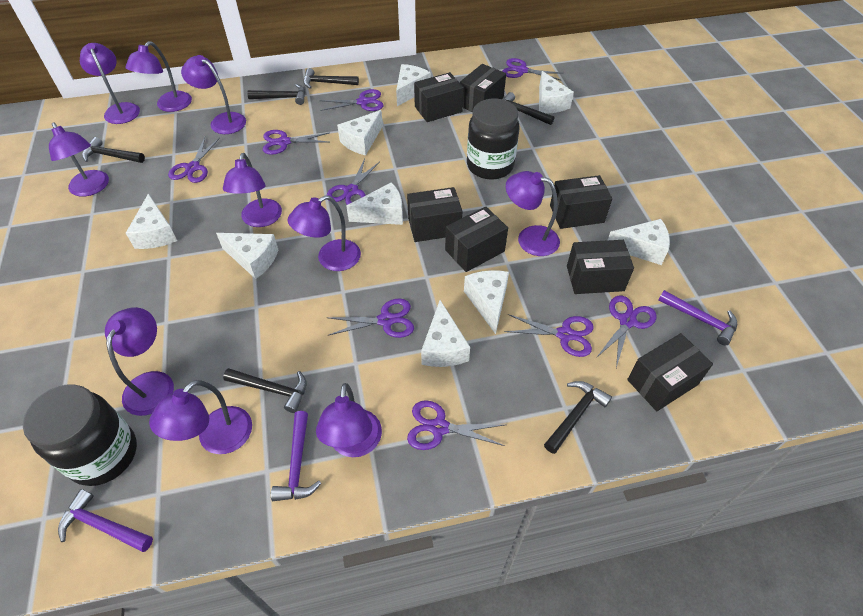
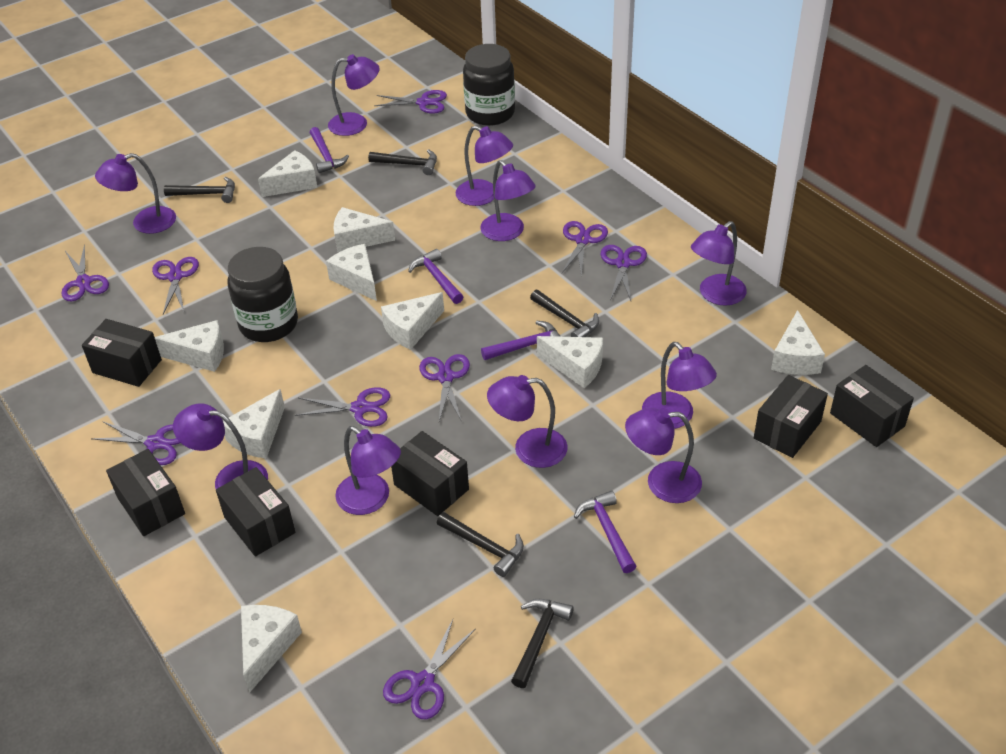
black box: 7 -> 6
black hammer: 6 -> 5
purple hammer: 3 -> 4

